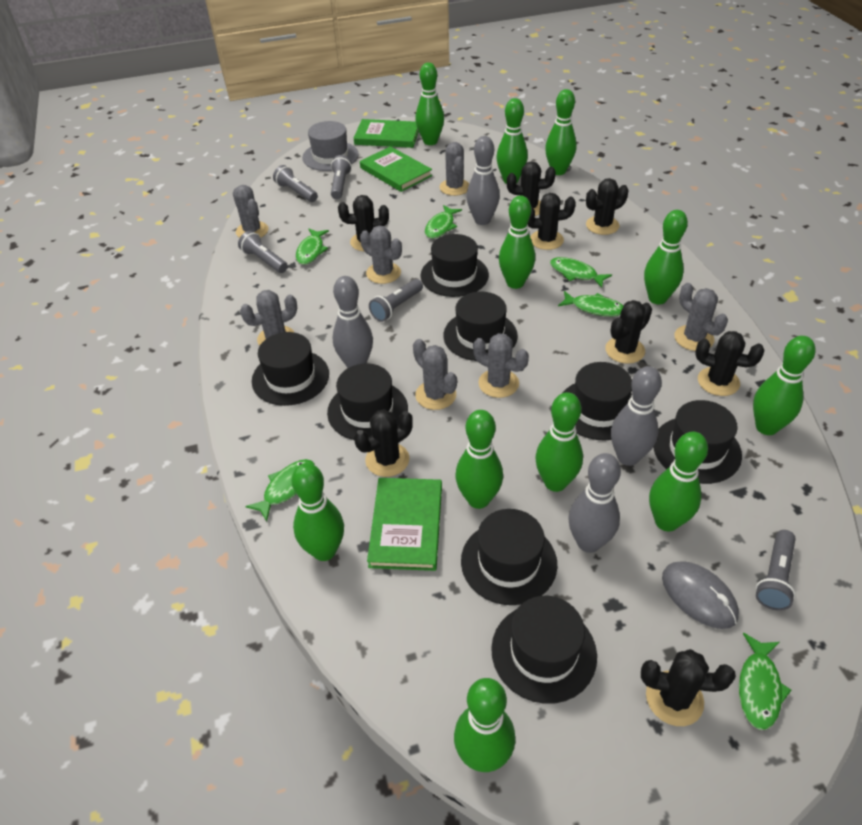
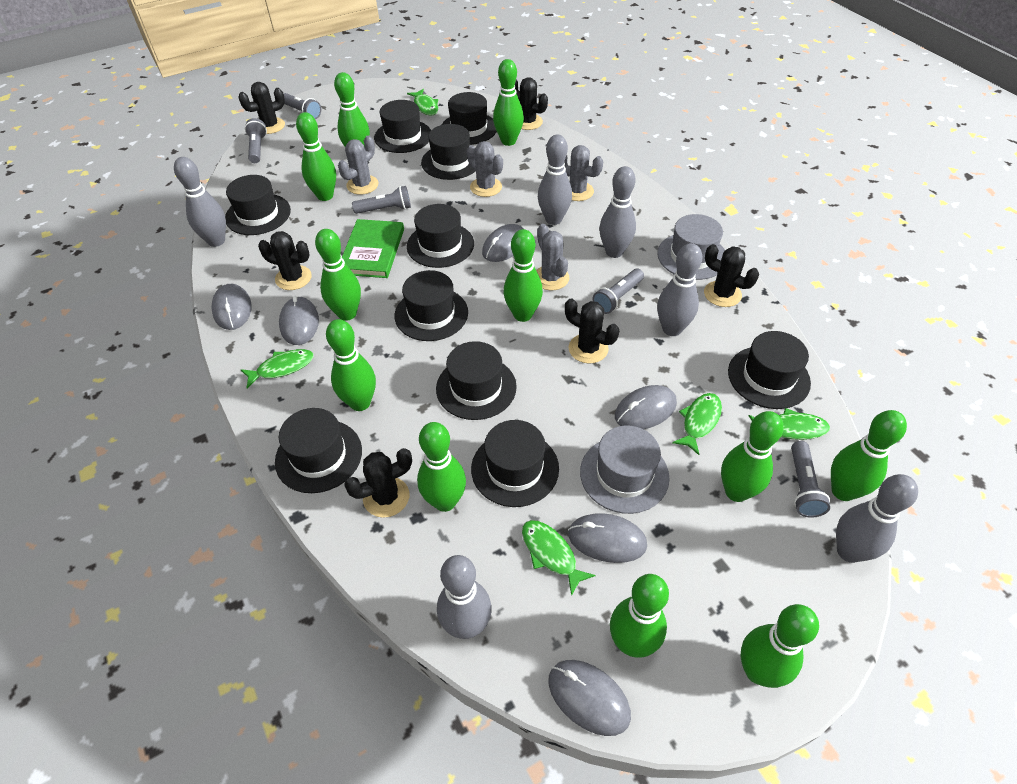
black cactus: 8 -> 6
black hat: 8 -> 10
green book: 3 -> 1
green fish: 6 -> 5
grey bowling pin: 4 -> 6
grey cactus: 7 -> 4
grey hat: 1 -> 2
grey mouse: 1 -> 6

